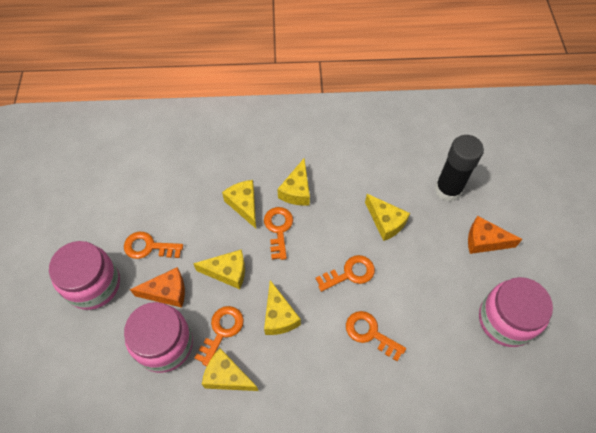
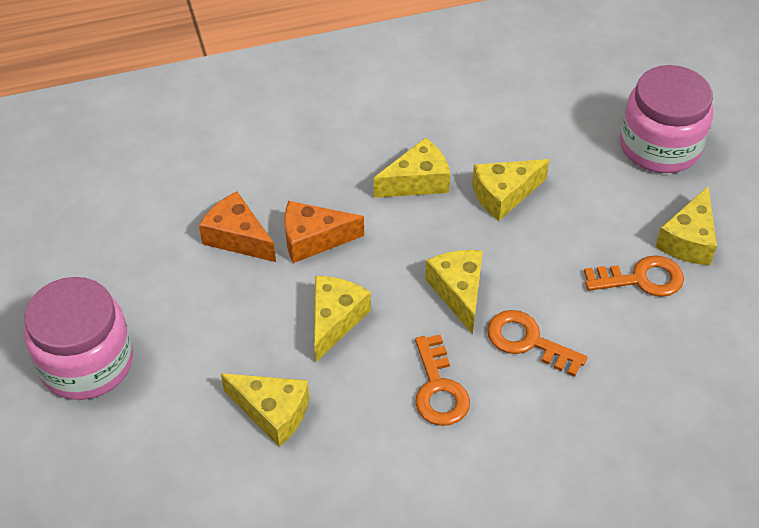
black glue stick: 1 -> 0
orange key: 5 -> 3
pink jar: 3 -> 2

